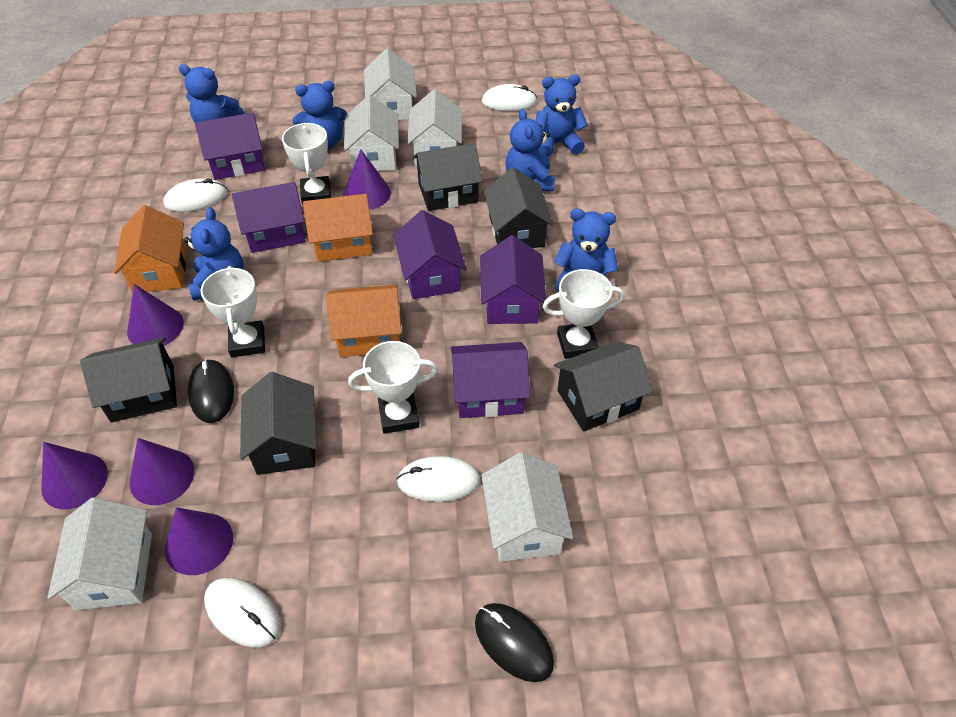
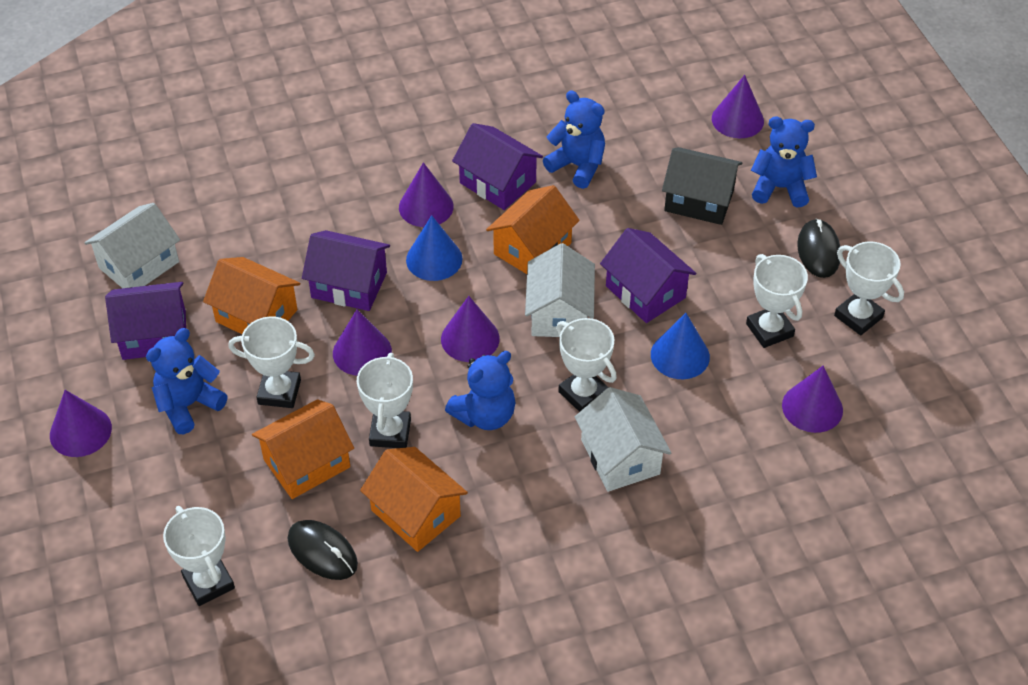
black house: 5 -> 1
blue cone: 0 -> 2
blue teddy bear: 6 -> 4
orange house: 3 -> 4
purple cone: 5 -> 6
purple house: 5 -> 4
white house: 5 -> 3
white mouse: 4 -> 0
white trophy: 4 -> 6

